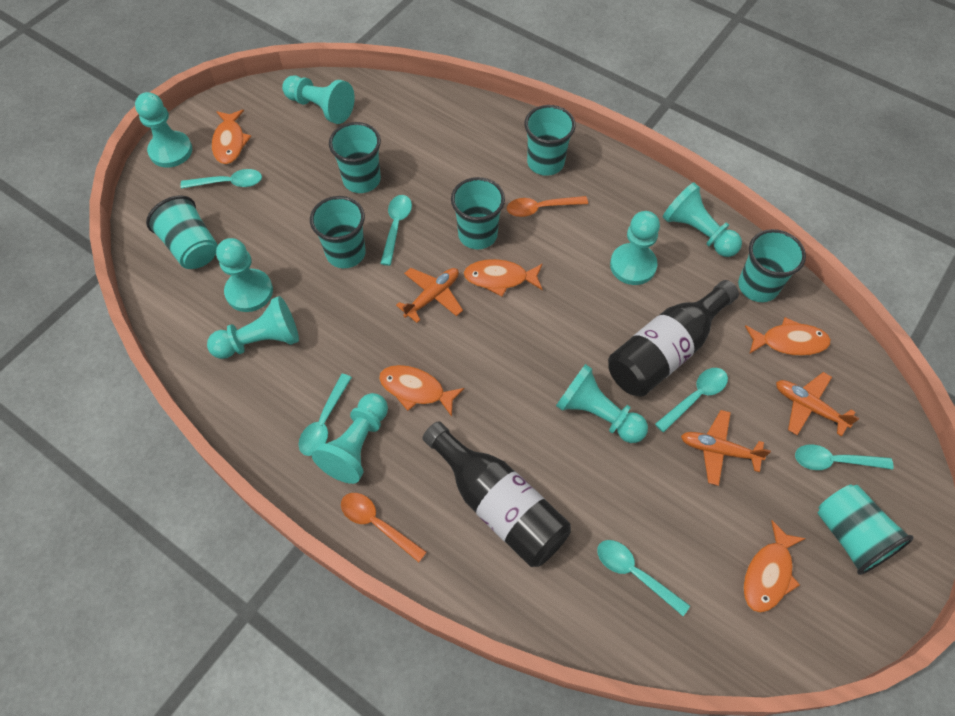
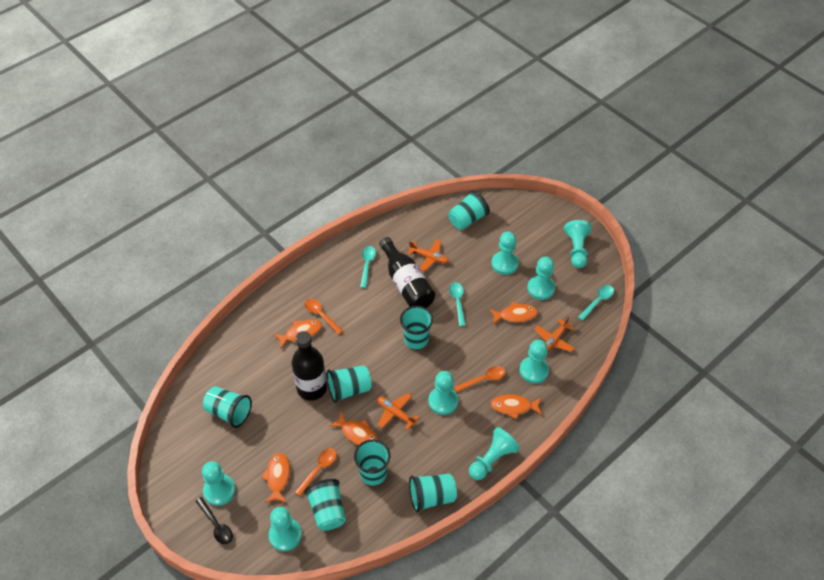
black spoon: 0 -> 1
orange spoon: 2 -> 3
turquoise spoon: 6 -> 3

